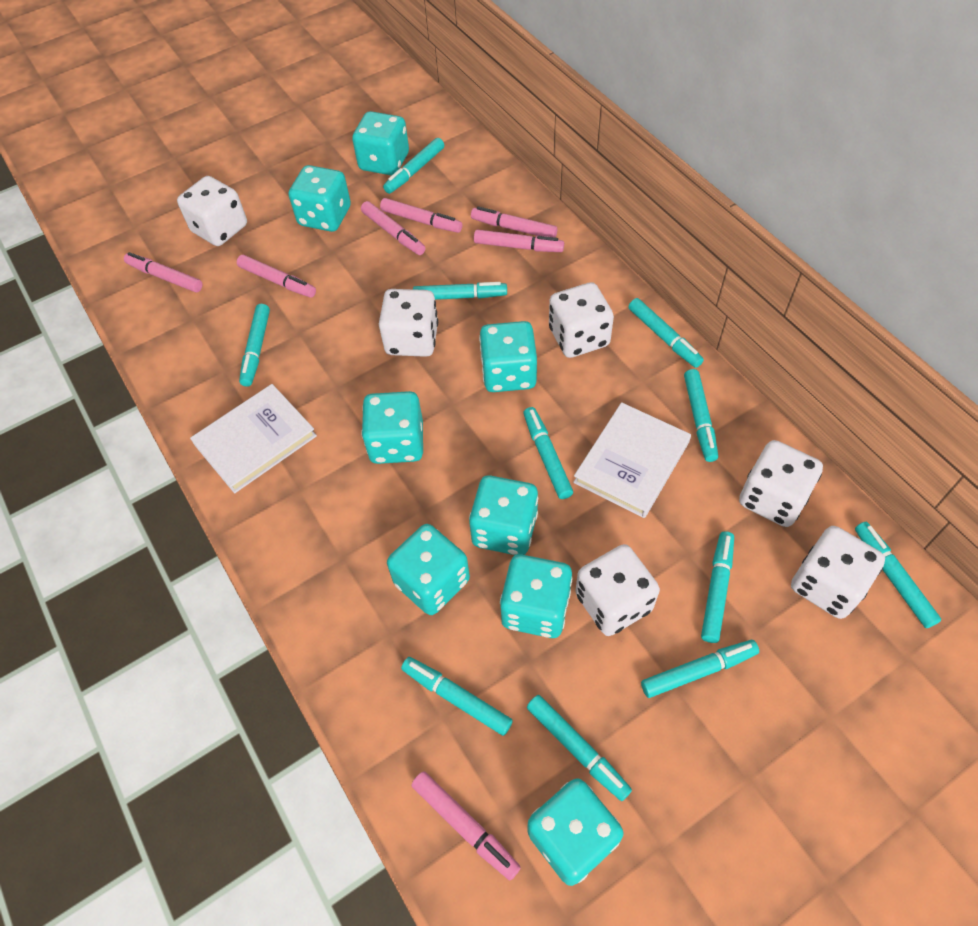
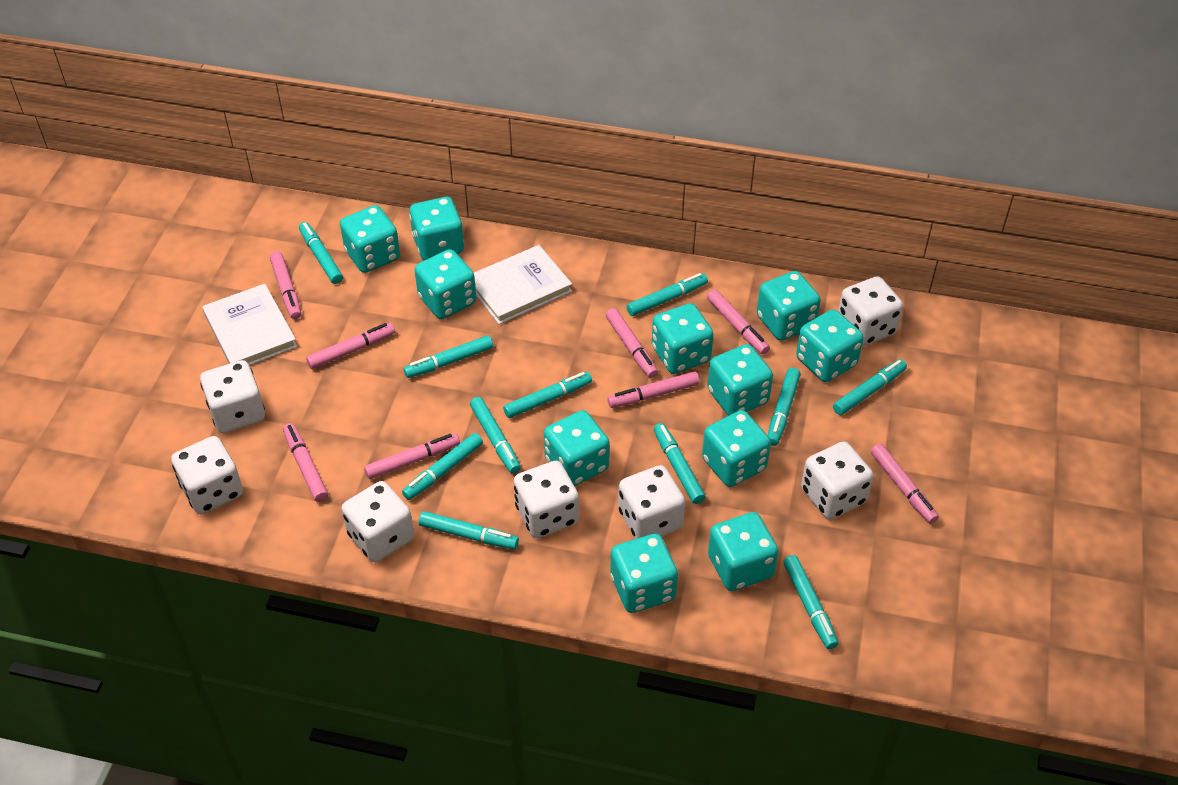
pink marker: 7 -> 8
turquoise dice: 8 -> 11
white dice: 6 -> 7

